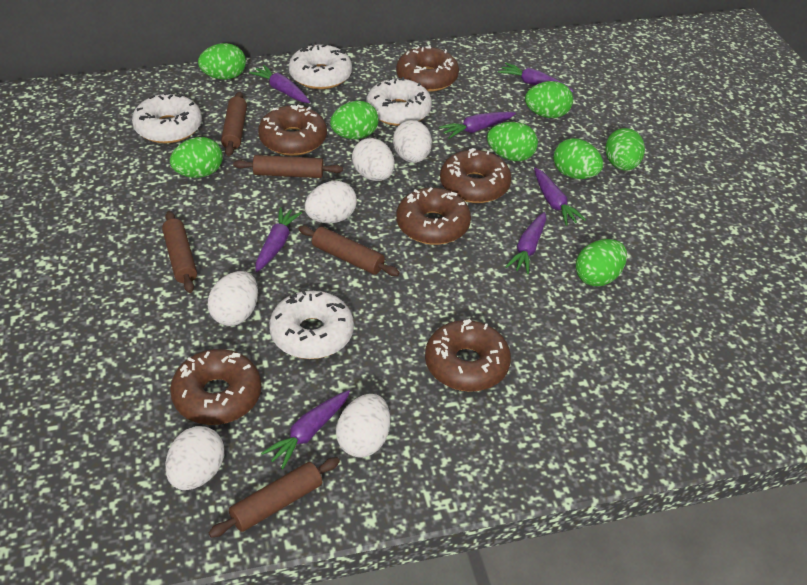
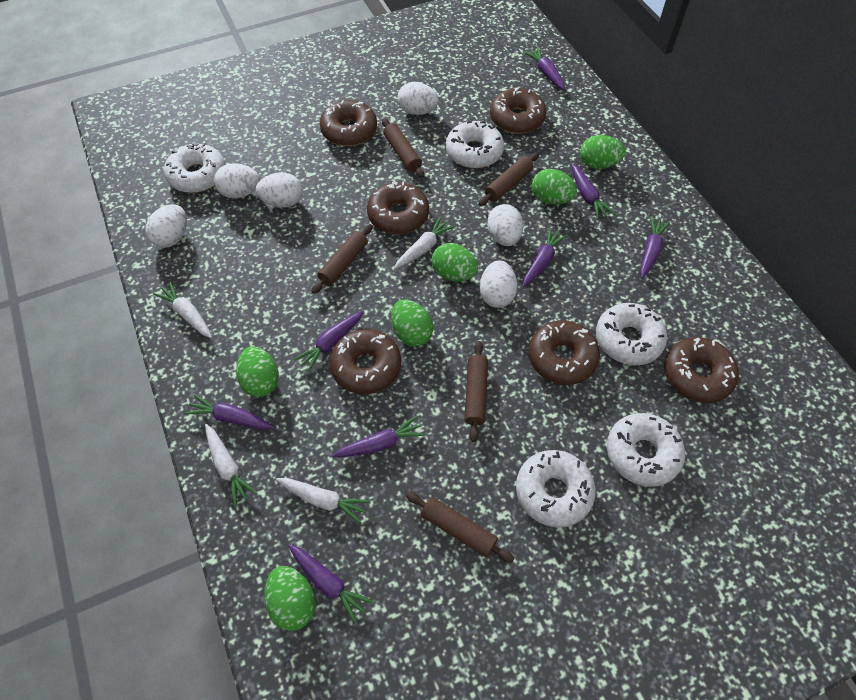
green egg: 8 -> 6
purple carrot: 7 -> 8
white carrot: 0 -> 4
white donut: 4 -> 5

